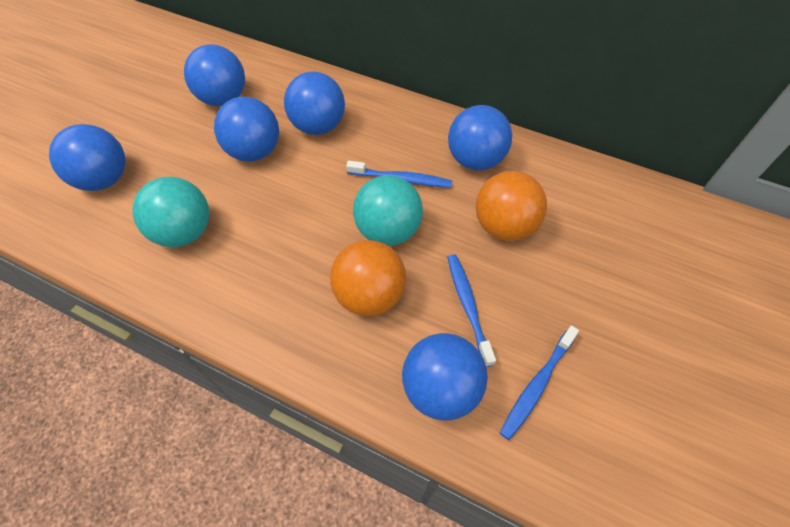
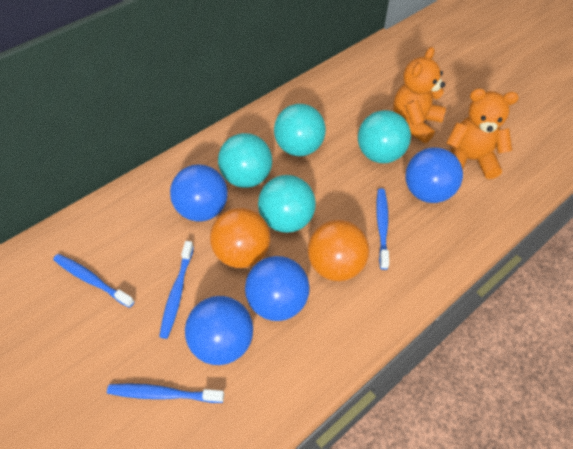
blue ball: 6 -> 4
blue toothbrush: 3 -> 4
orange teddy bear: 0 -> 2
turquoise ball: 2 -> 4

